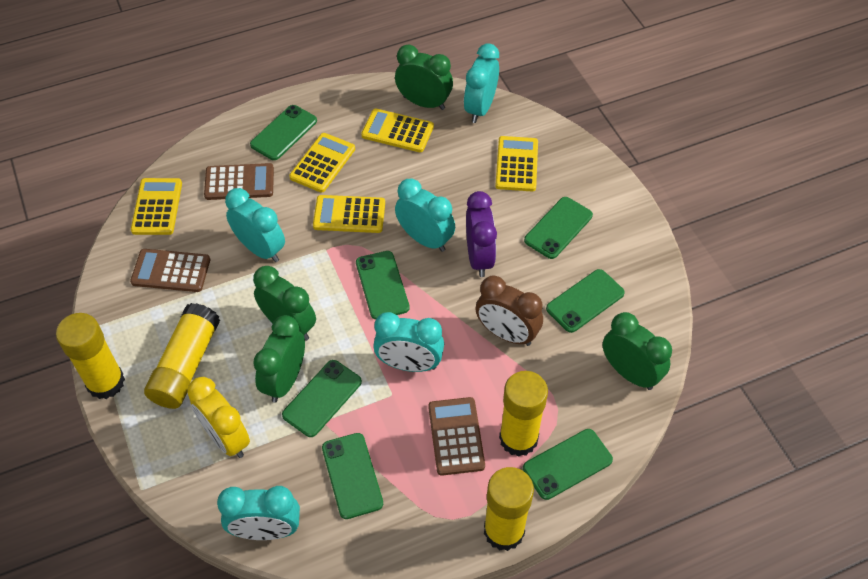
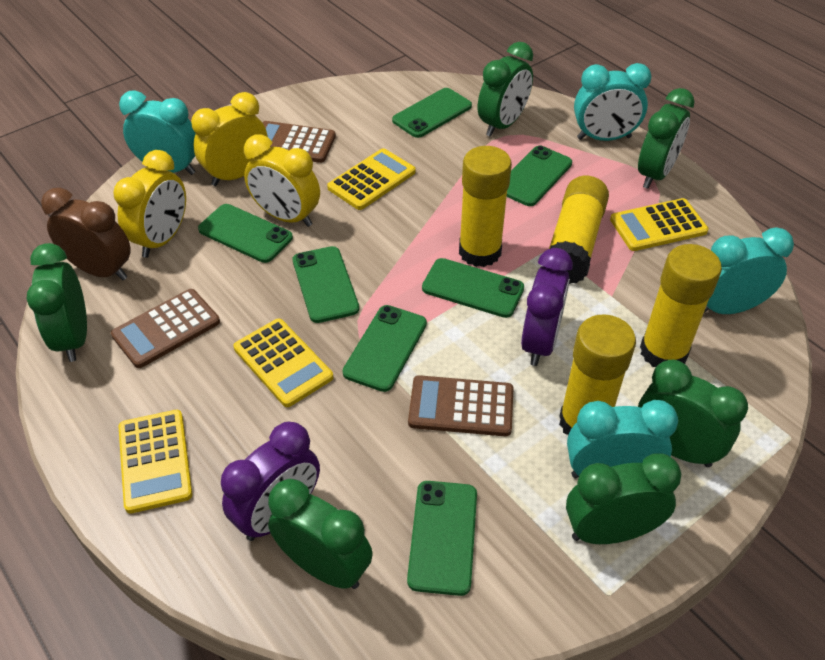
green clock: 4 -> 6
purple clock: 1 -> 2
turquoise clock: 5 -> 4
yellow calculator: 5 -> 4
yellow clock: 1 -> 3

